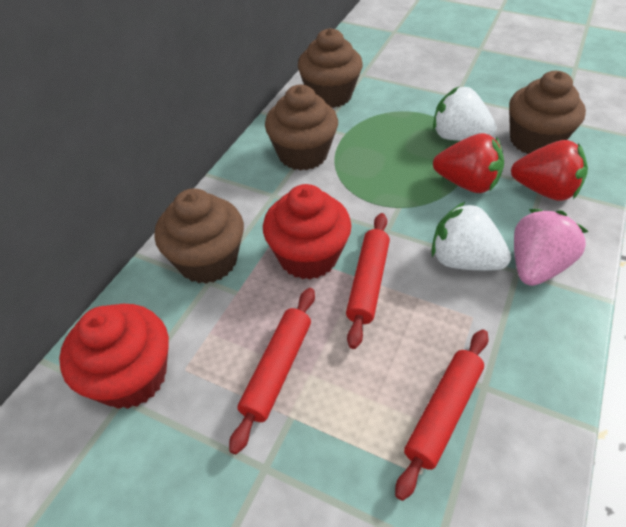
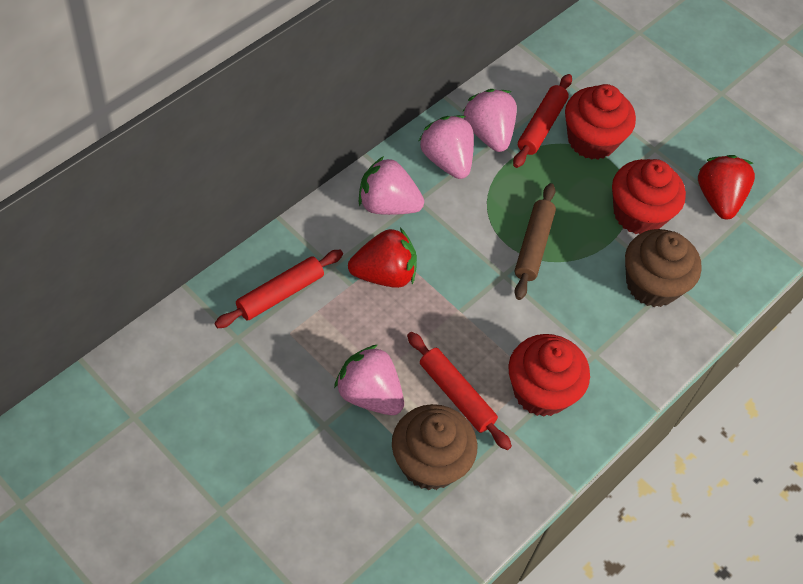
brown cupcake: 4 -> 2
brown rolling pin: 0 -> 1
pink strawberry: 1 -> 4
red cupcake: 2 -> 3
white strawberry: 2 -> 0

